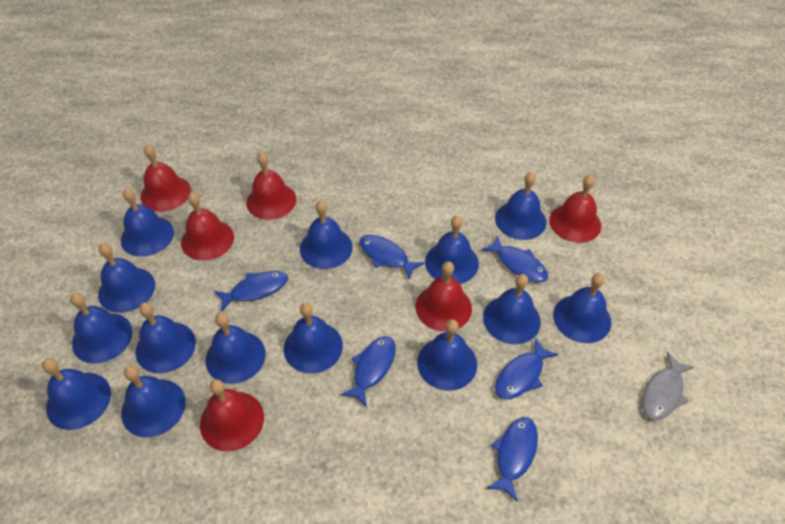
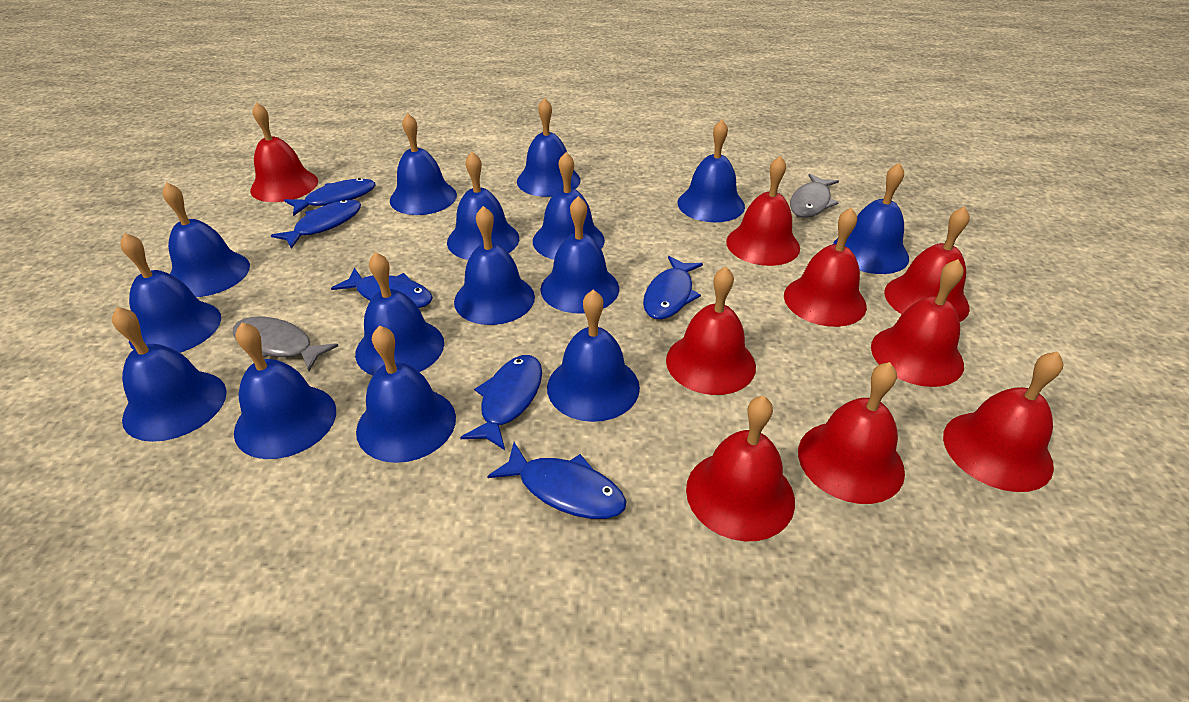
blue bell: 14 -> 15
grey fish: 1 -> 2
red bell: 6 -> 9

